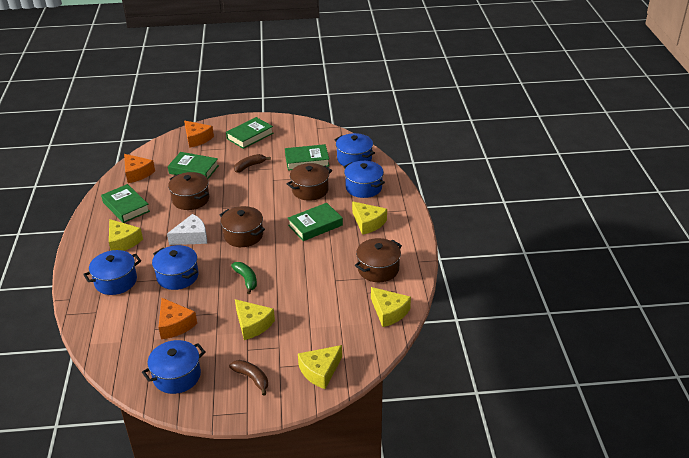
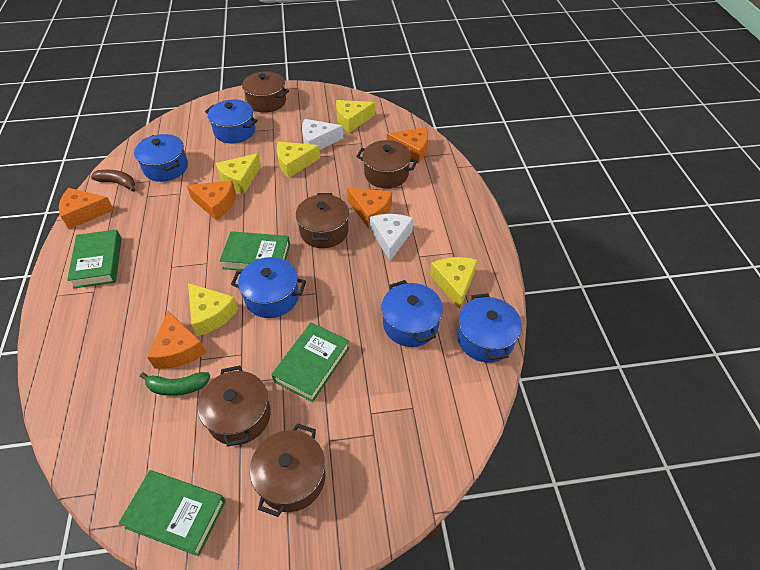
brown banana: 2 -> 1
brown pot: 4 -> 5
green book: 5 -> 4
orange cheese: 3 -> 5
white cheese: 1 -> 2

